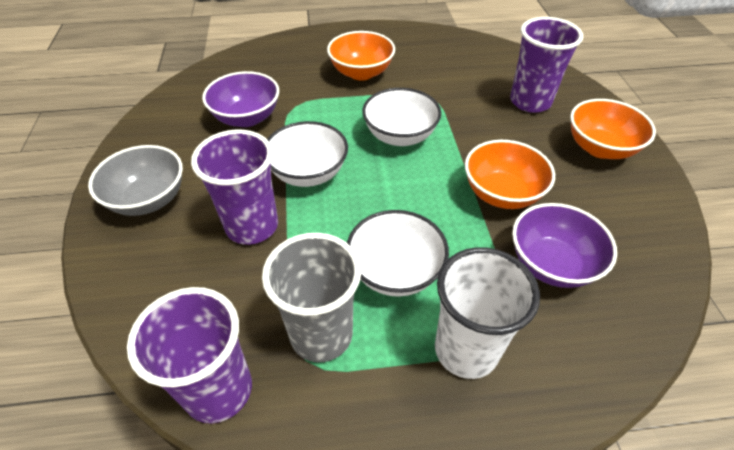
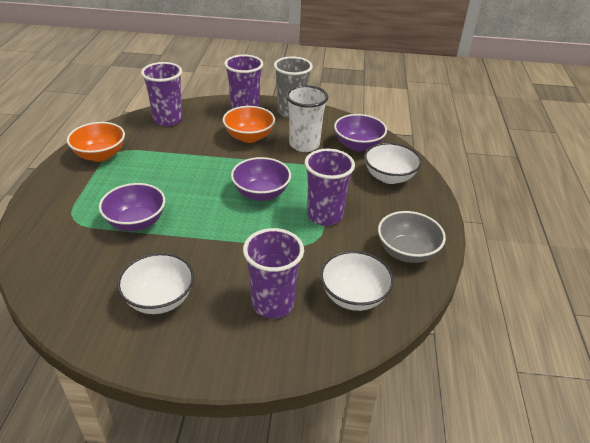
orange bowl: 3 -> 2
purple bowl: 2 -> 3
purple cup: 3 -> 4

